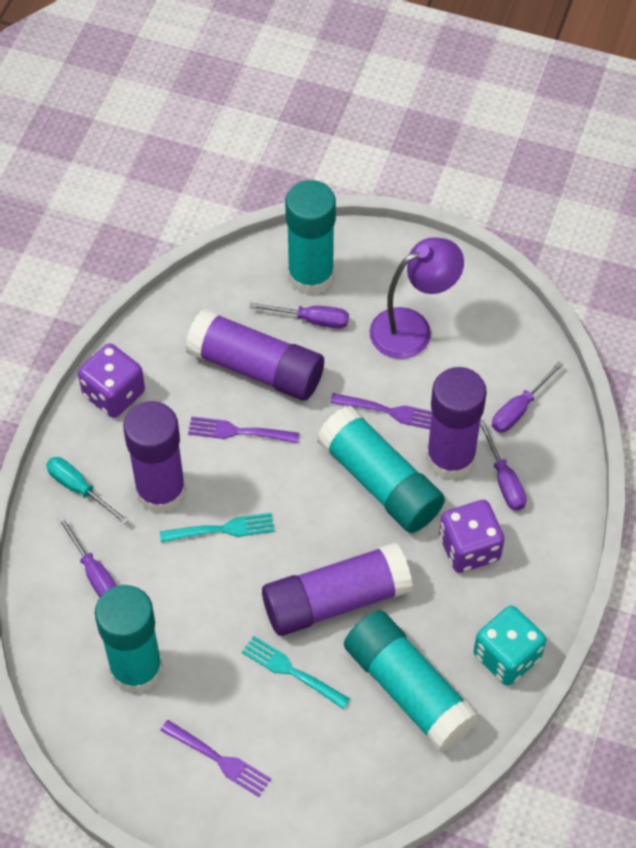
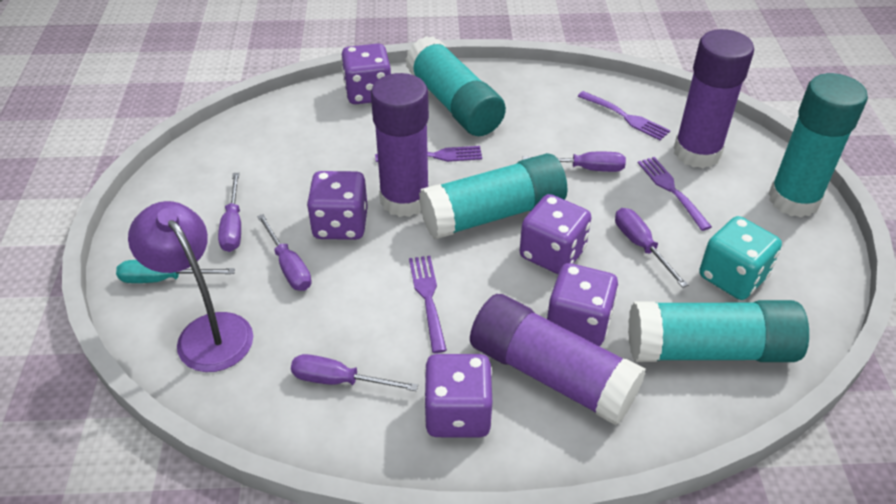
purple dice: 2 -> 5
purple fork: 3 -> 4
purple glue stick: 4 -> 3
purple screwdriver: 4 -> 5
turquoise fork: 2 -> 0

